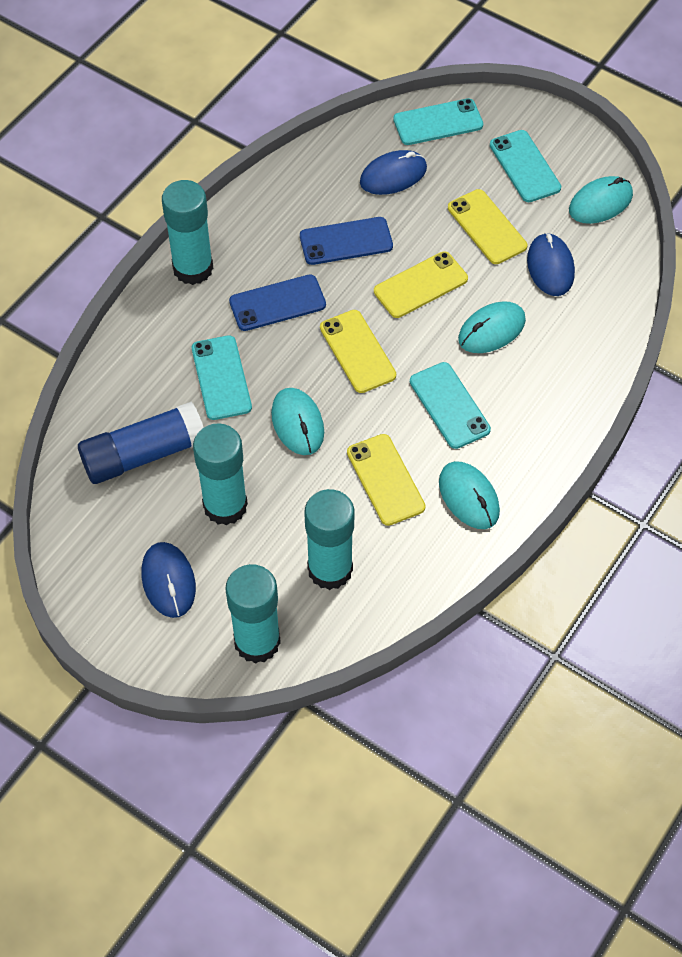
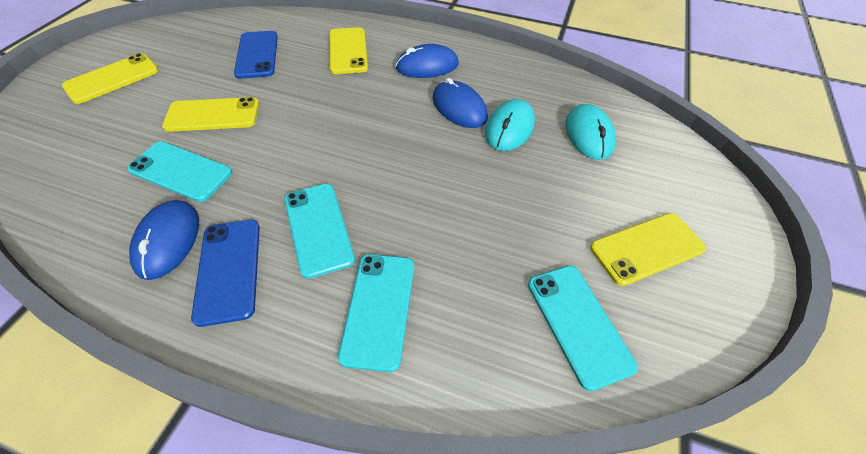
blue glue stick: 1 -> 0
turquoise glue stick: 4 -> 0
turquoise mouse: 4 -> 2

